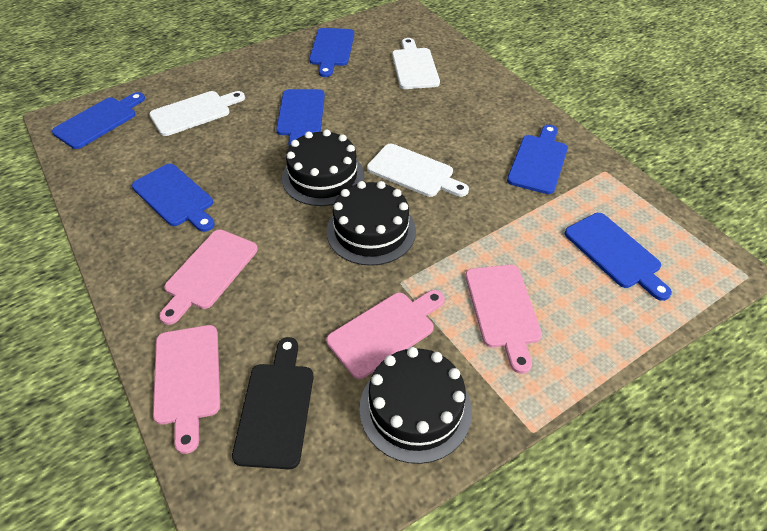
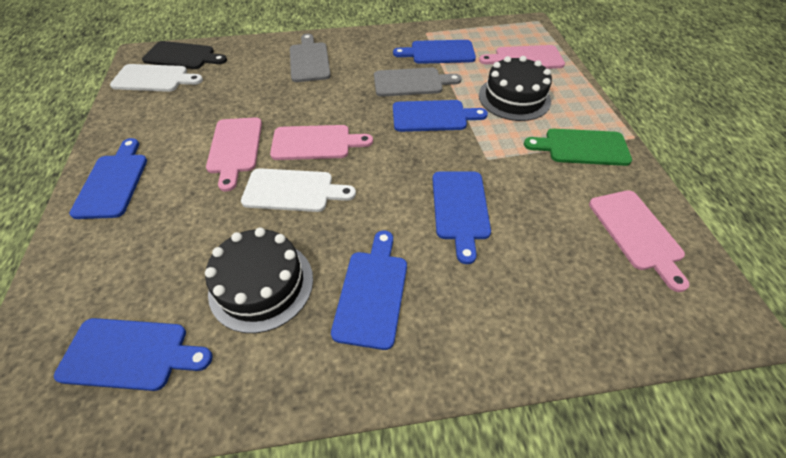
black cake: 3 -> 2
green cutting board: 0 -> 1
grey cutting board: 0 -> 2
white cutting board: 3 -> 2

